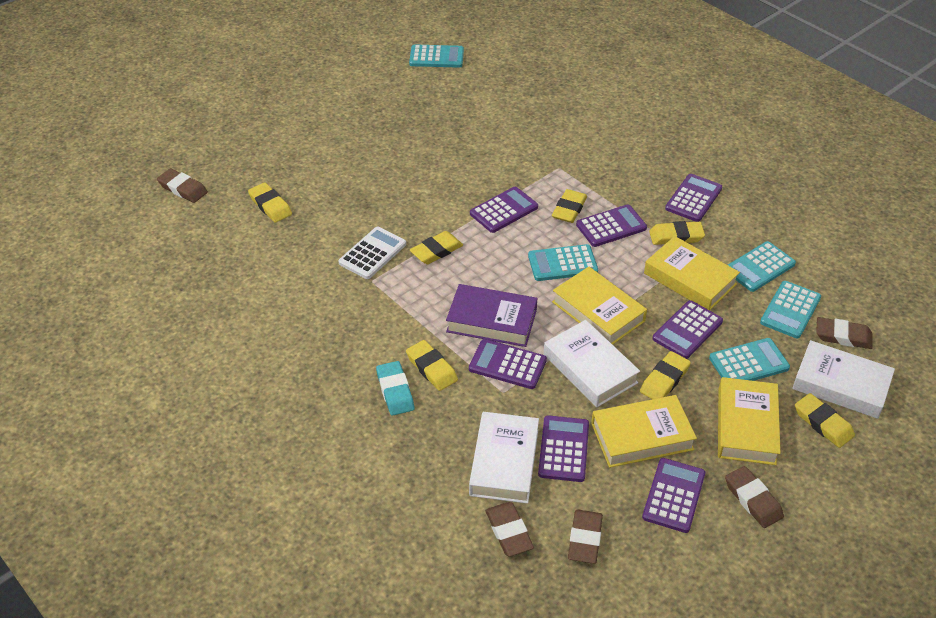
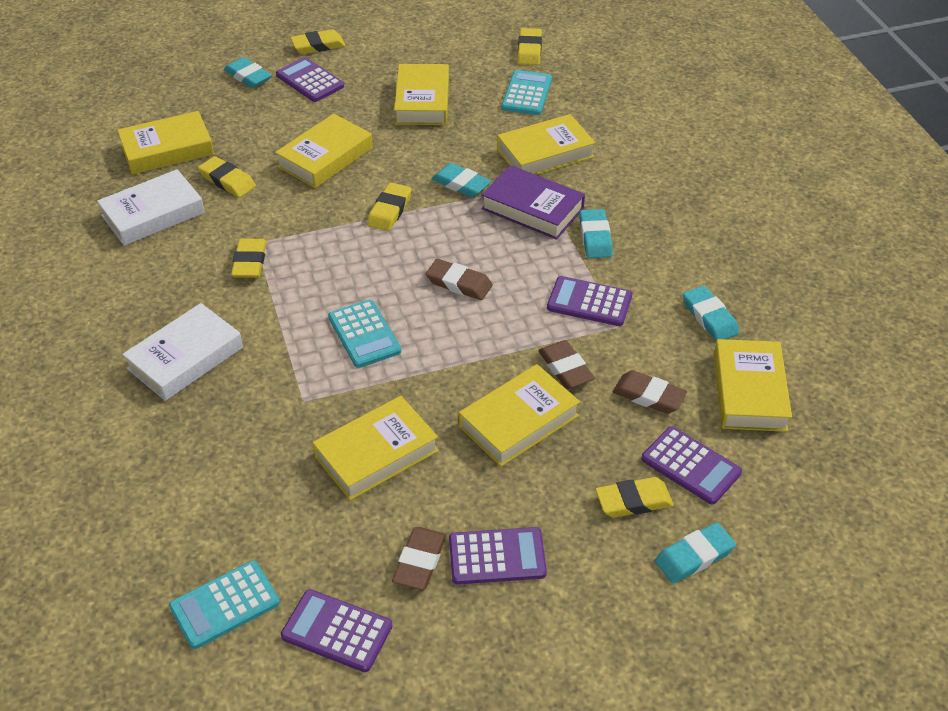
brown eraser: 5 -> 4
purple calculator: 7 -> 5
turquoise calculator: 5 -> 3
turquoise eraser: 1 -> 5
white book: 3 -> 2
white calculator: 1 -> 0
yellow book: 4 -> 7
yellow eraser: 7 -> 6

